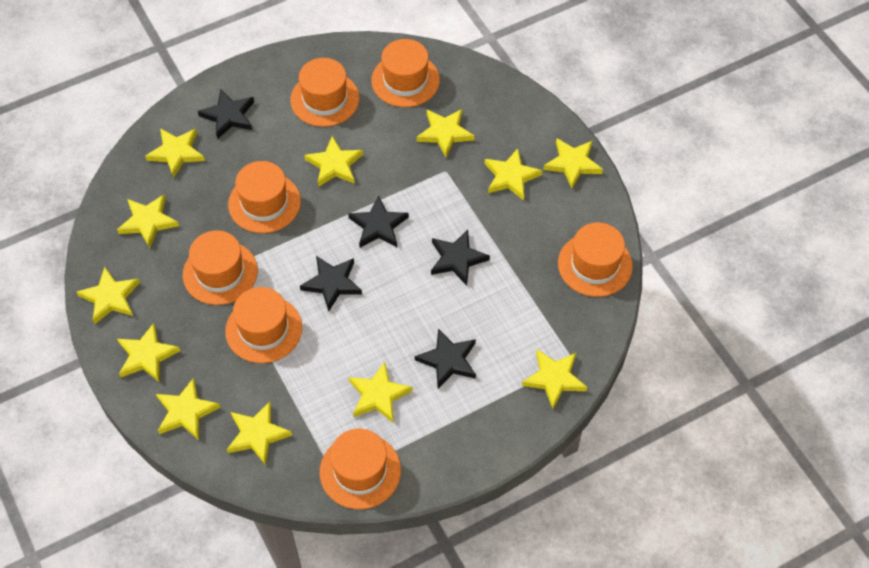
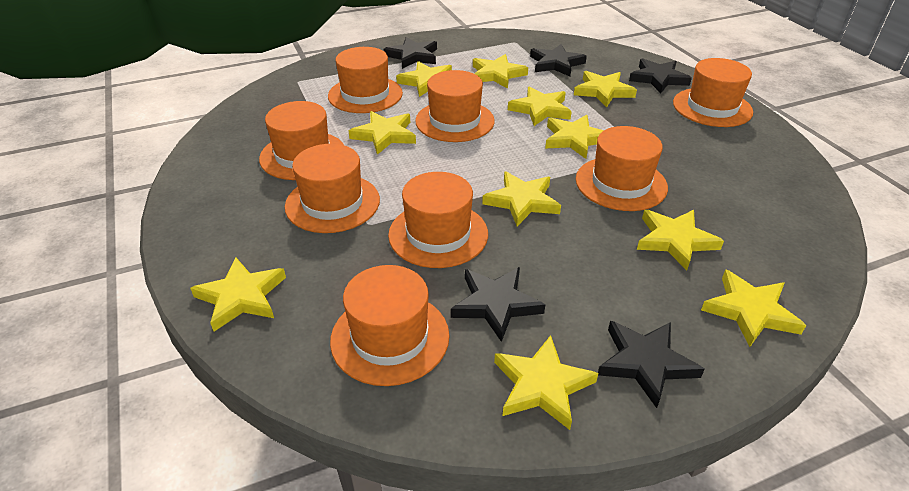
orange hat: 7 -> 8
yellow star: 12 -> 11

